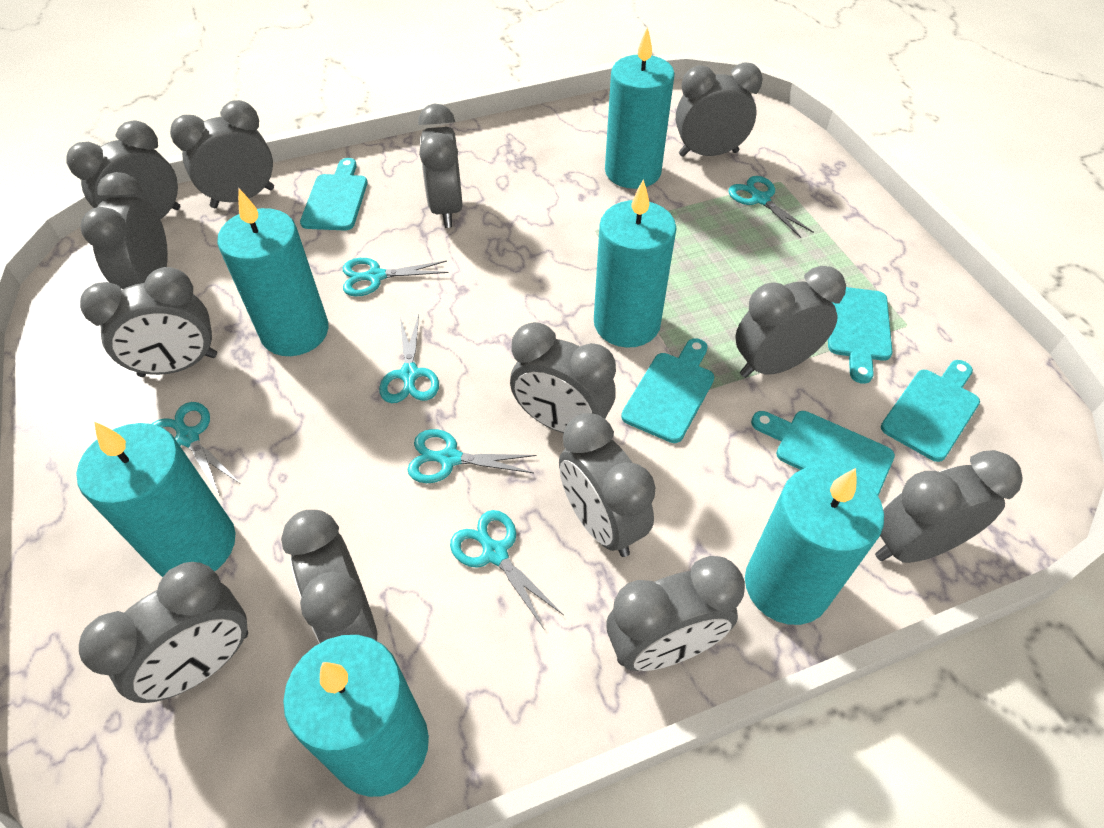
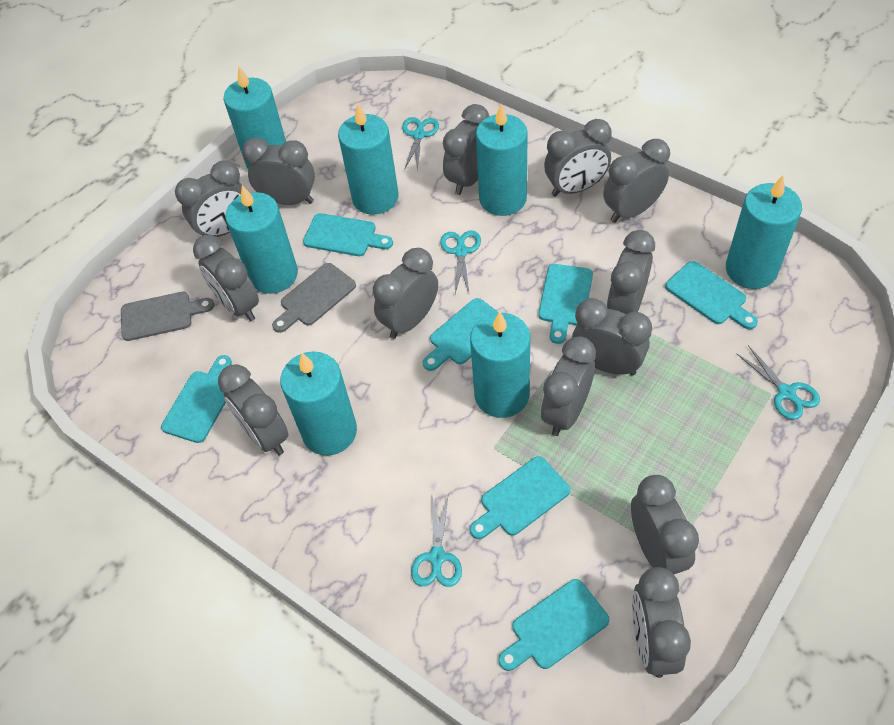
grey cutting board: 0 -> 2
turquoise candle: 6 -> 7
turquoise cutting board: 5 -> 7
turquoise scissors: 6 -> 4

